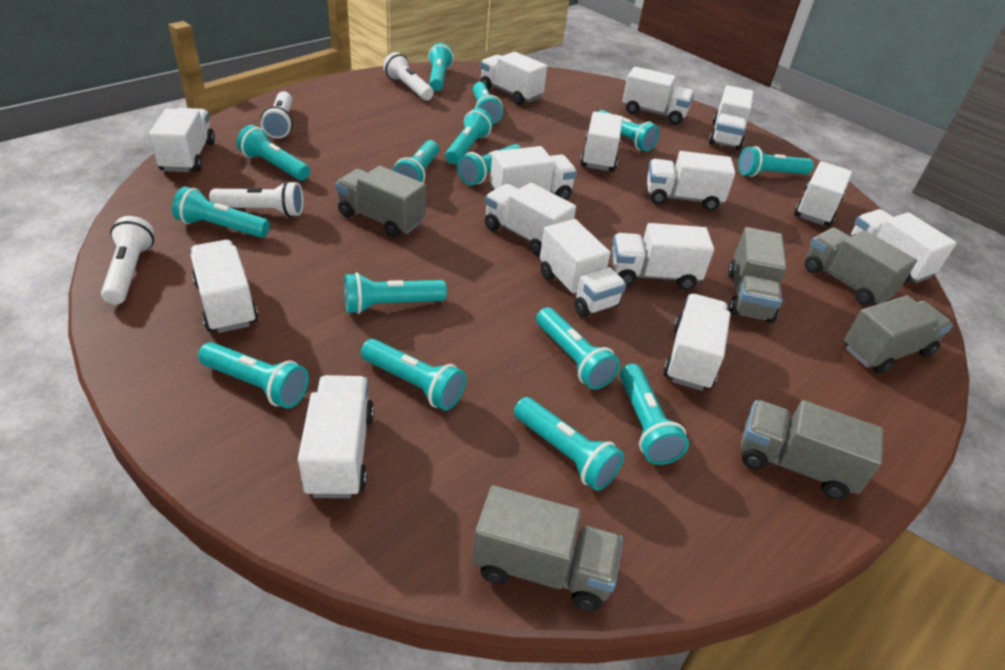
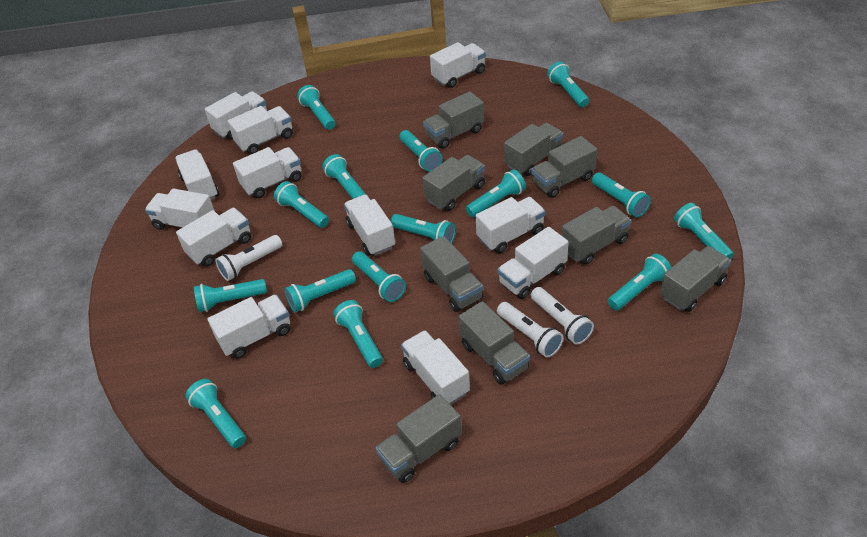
grey truck: 6 -> 9
white flashlight: 4 -> 3
white truck: 15 -> 12

